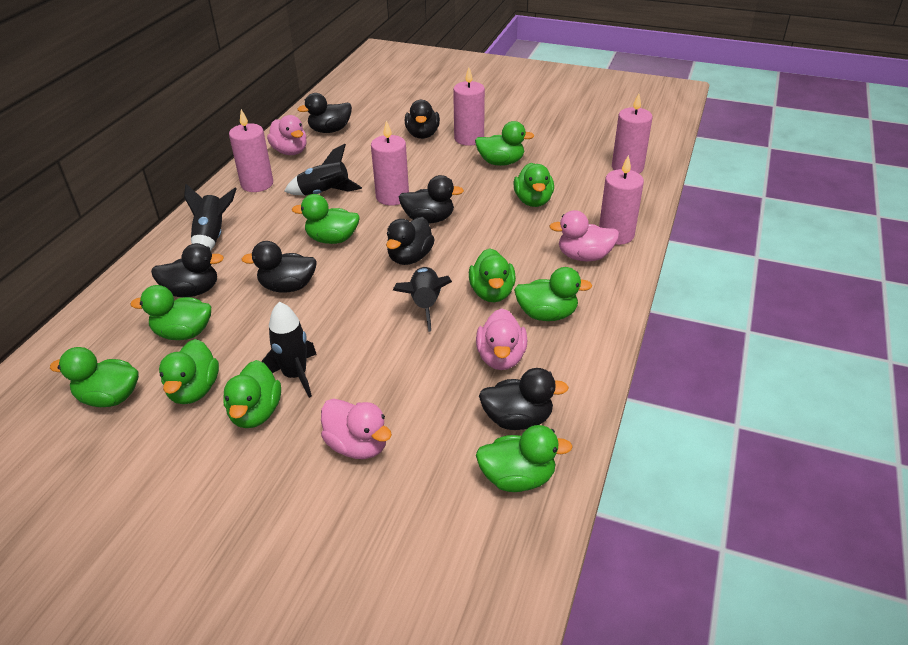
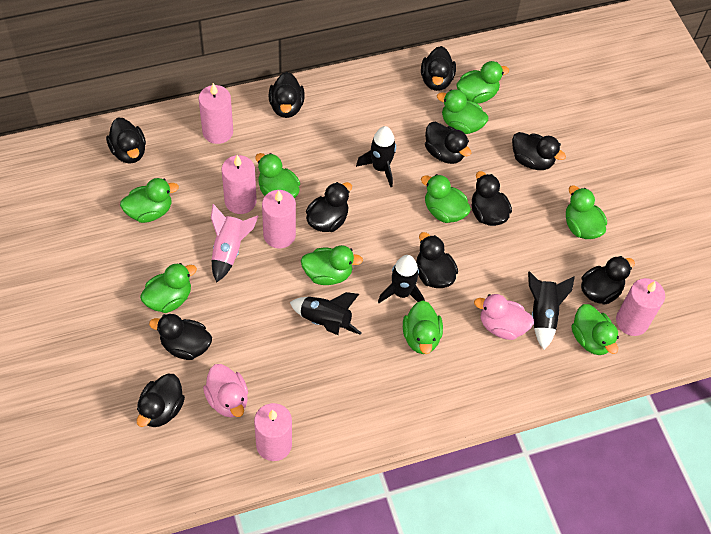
black duck: 7 -> 11
pink duck: 4 -> 2
pink rocket: 0 -> 1

